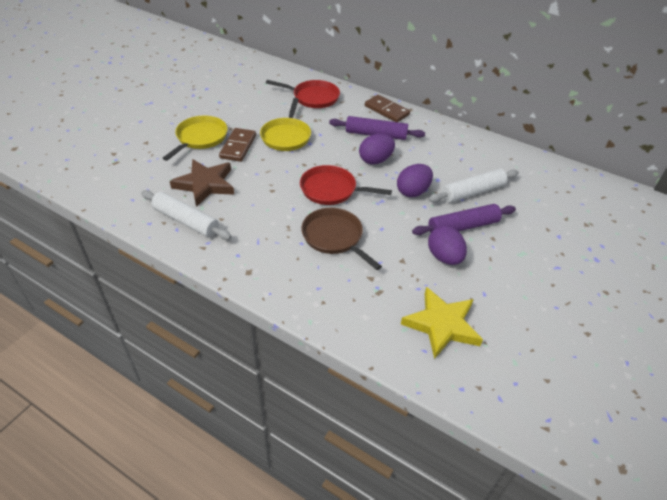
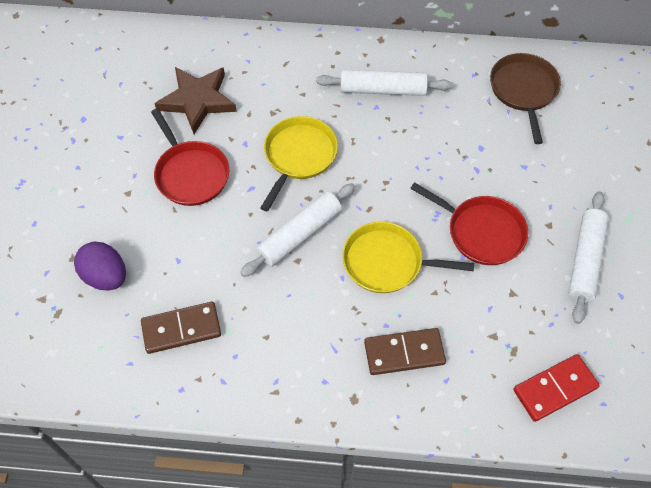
purple egg: 3 -> 1
purple rolling pin: 2 -> 0
red domino: 0 -> 1
white rolling pin: 2 -> 3
yellow star: 1 -> 0

